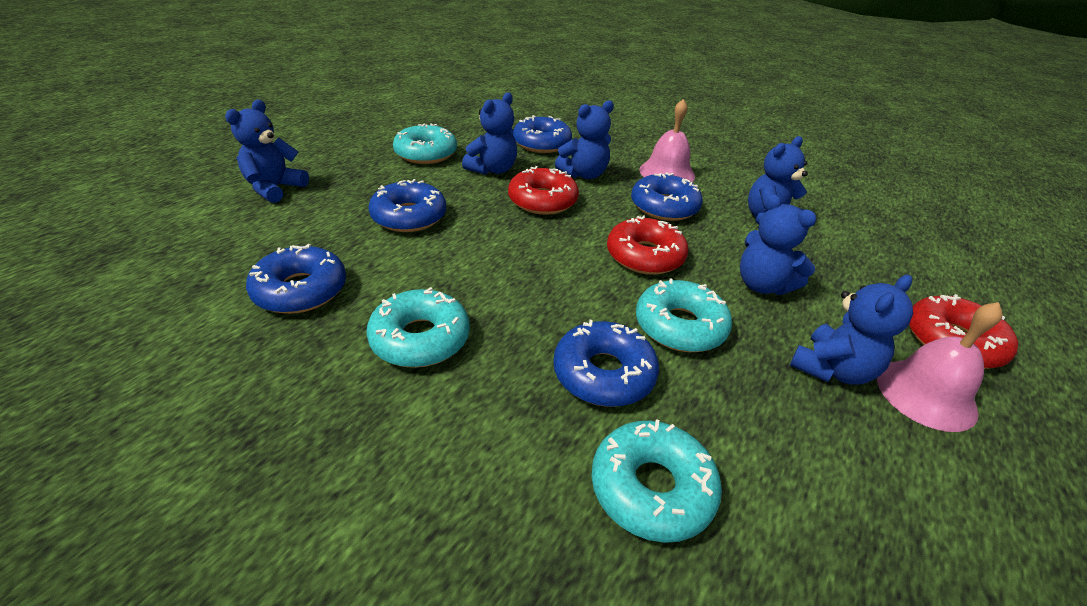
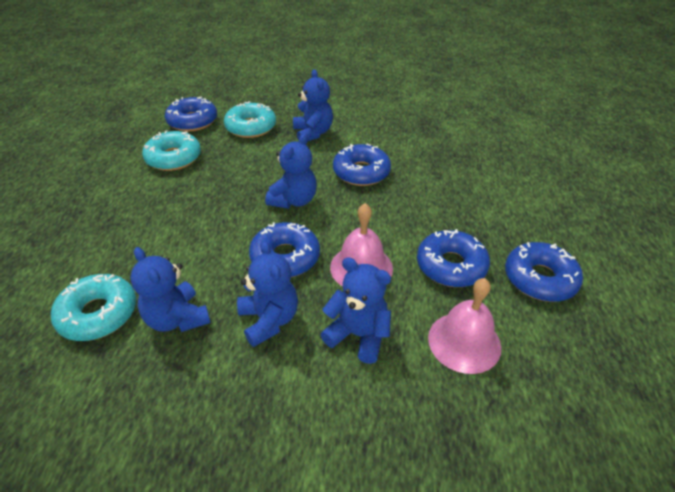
blue teddy bear: 6 -> 5
red donut: 3 -> 0
turquoise donut: 4 -> 3

